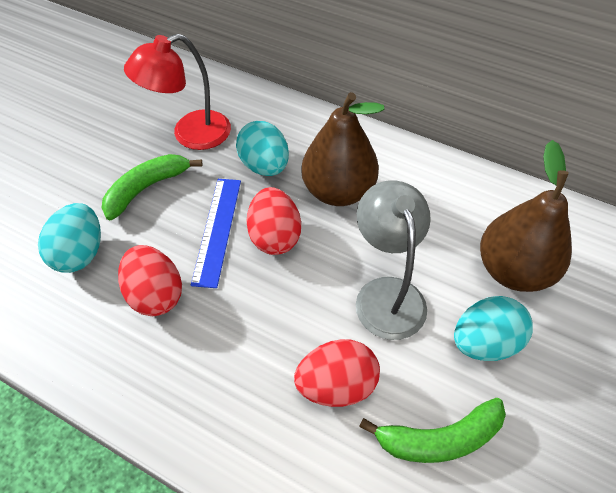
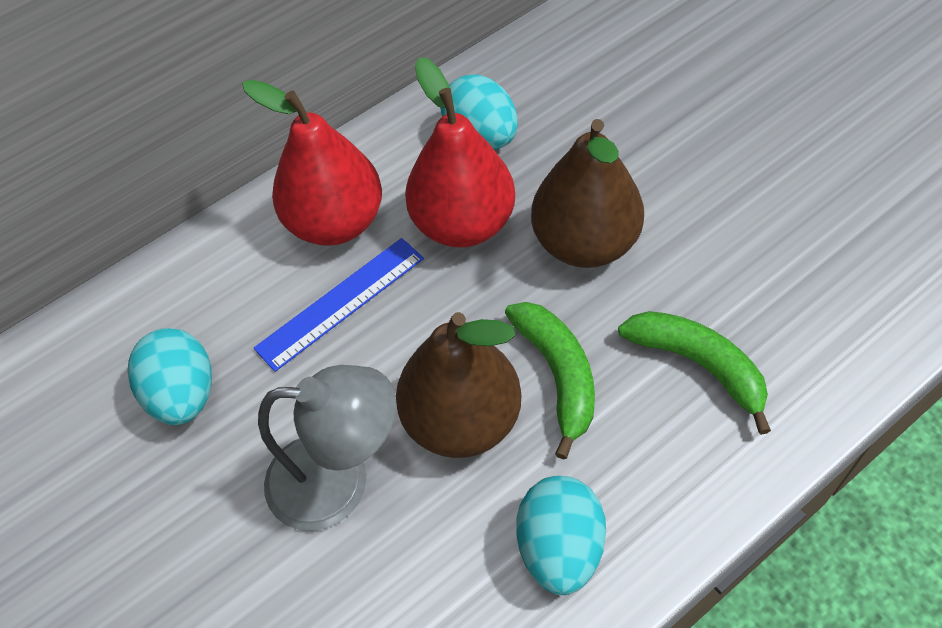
red egg: 3 -> 0
red lamp: 1 -> 0
red pear: 0 -> 2

